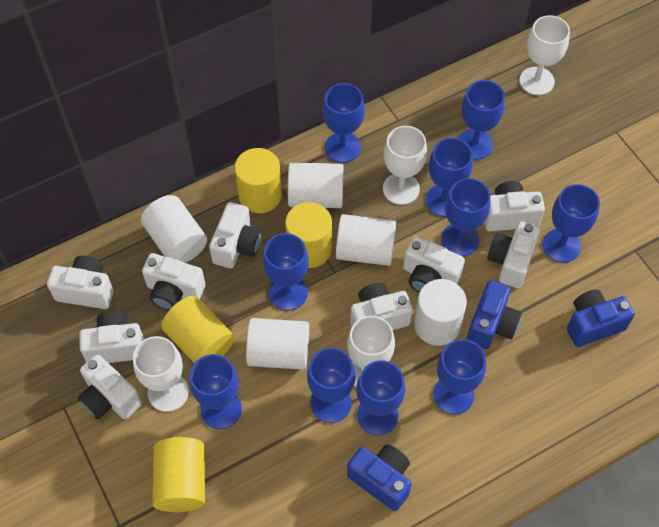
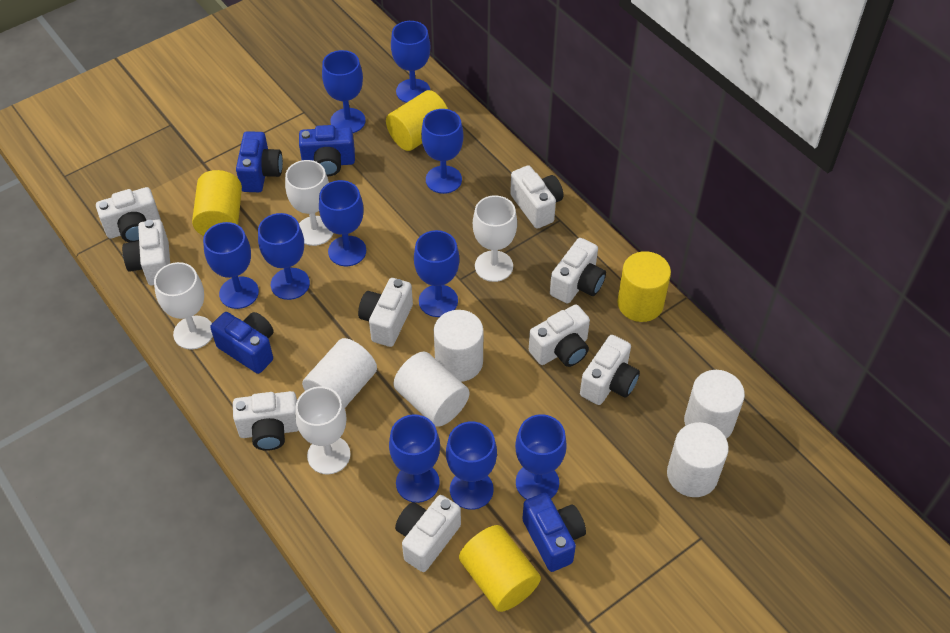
blue camera: 3 -> 4

